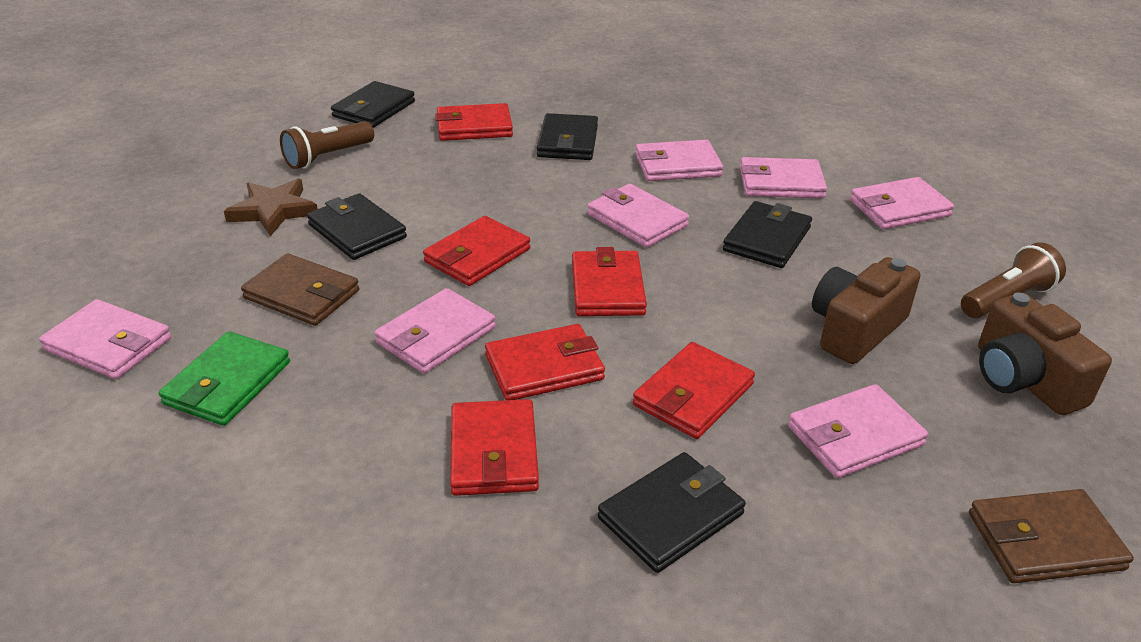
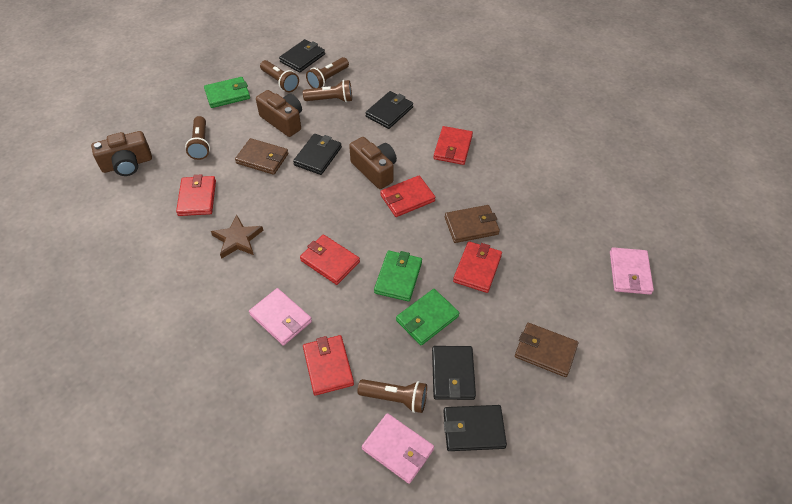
brown camera: 2 -> 3
brown flashlight: 2 -> 5
brown wallet: 2 -> 3
green wallet: 1 -> 3
pink wallet: 7 -> 3

